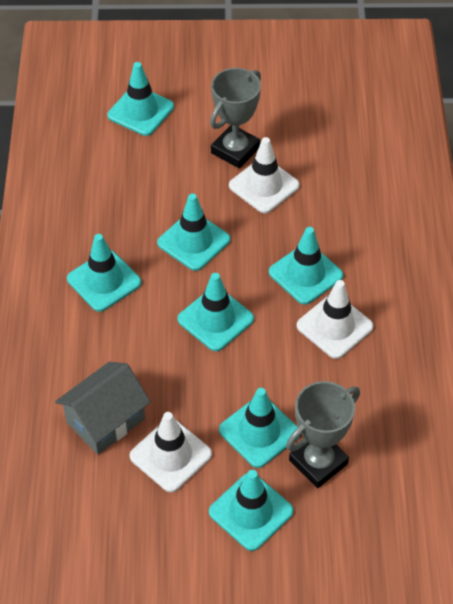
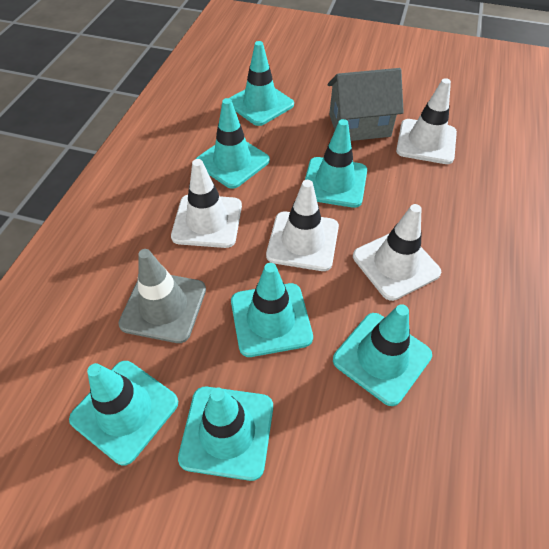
grey traffic cone: 0 -> 1
grey trophy: 2 -> 0
white traffic cone: 3 -> 4

